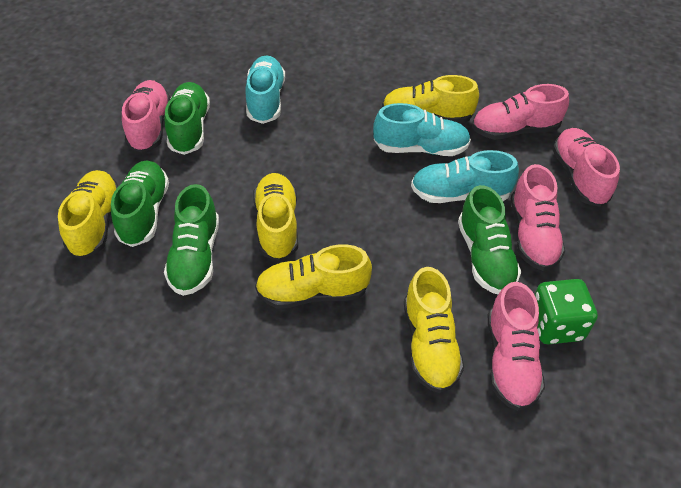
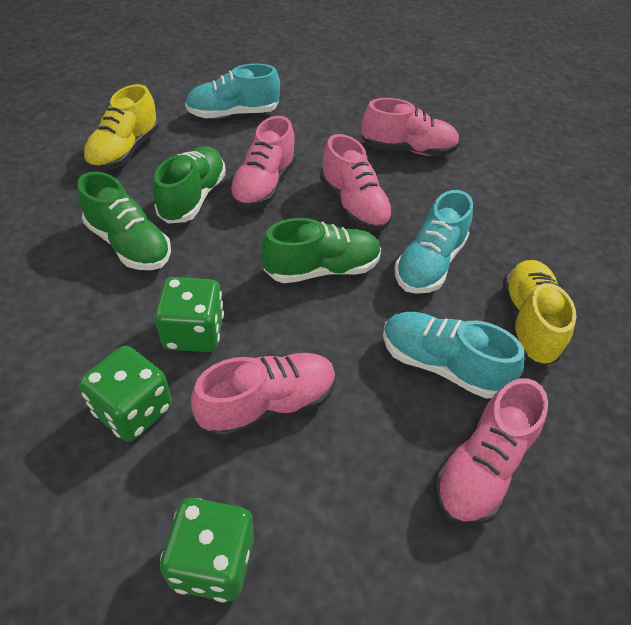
green dice: 1 -> 3
green shoe: 4 -> 3
yellow shoe: 5 -> 2

